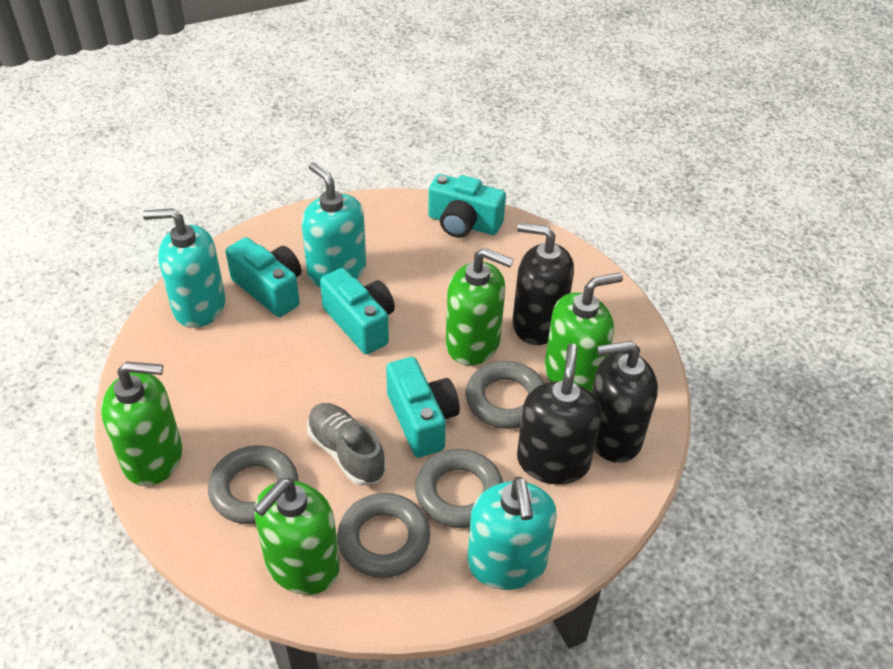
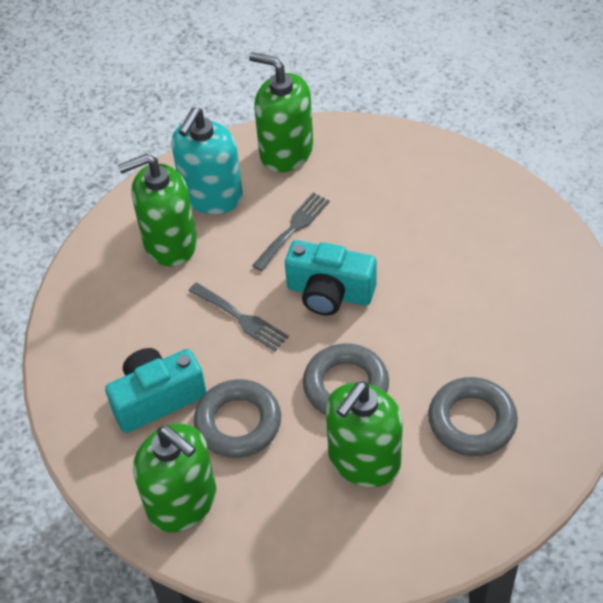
black soap dispenser: 3 -> 0
grey fork: 0 -> 2
grey ring: 4 -> 3
grey shoe: 1 -> 0
turquoise camera: 4 -> 2
turquoise soap dispenser: 3 -> 1

